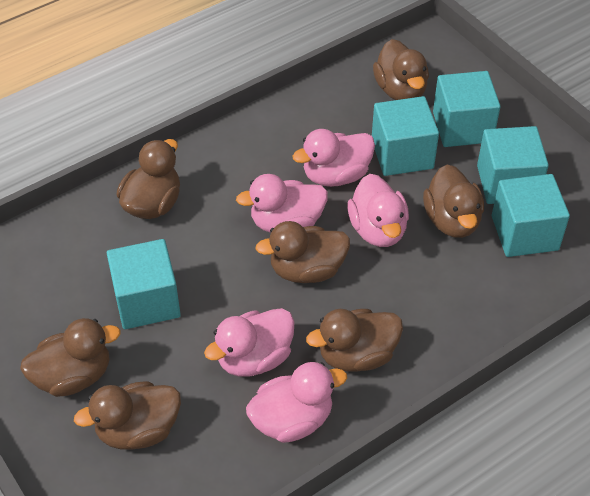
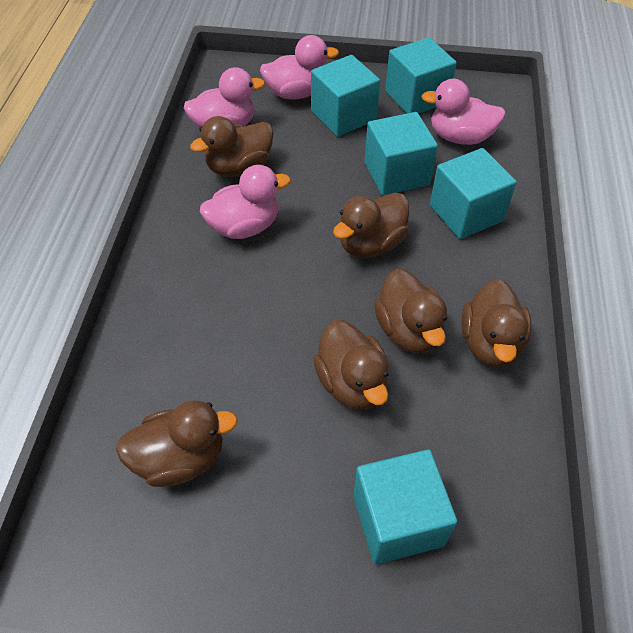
brown duck: 7 -> 6
pink duck: 5 -> 4

